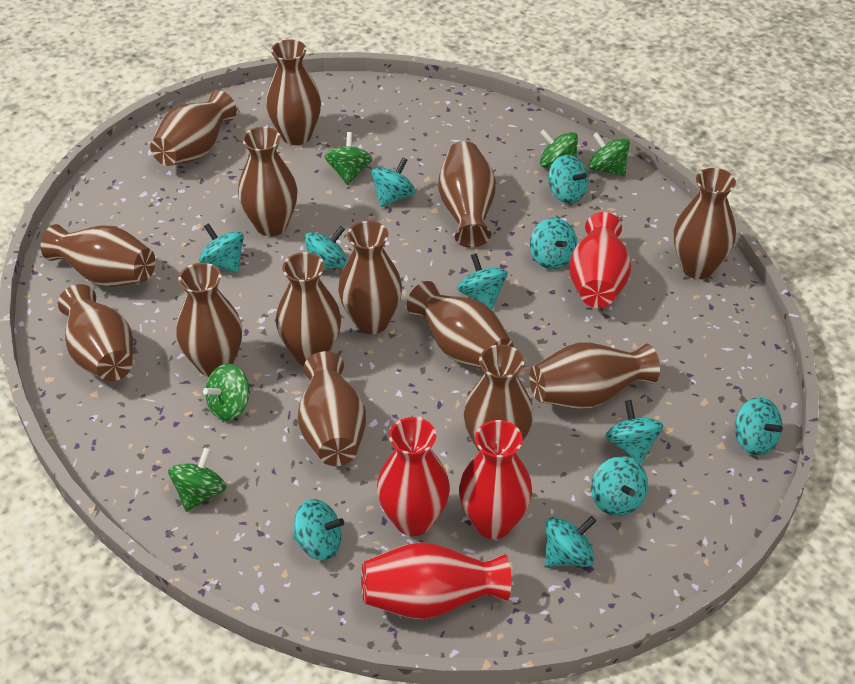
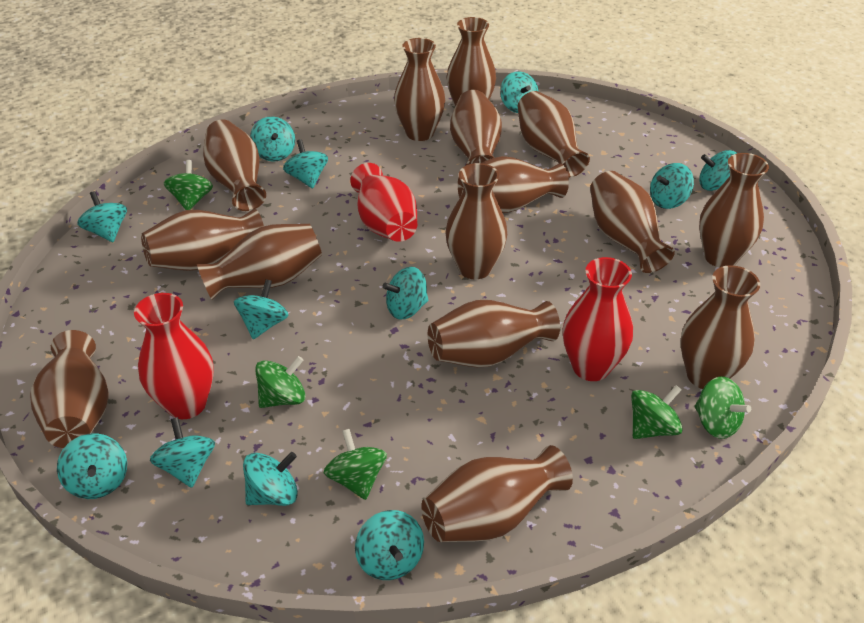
brown vase: 14 -> 15
red vase: 4 -> 3
turquoise spinning top: 11 -> 12

